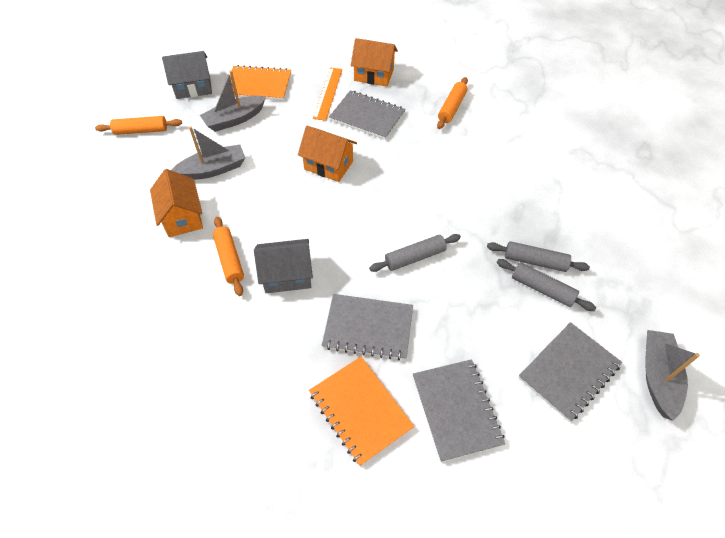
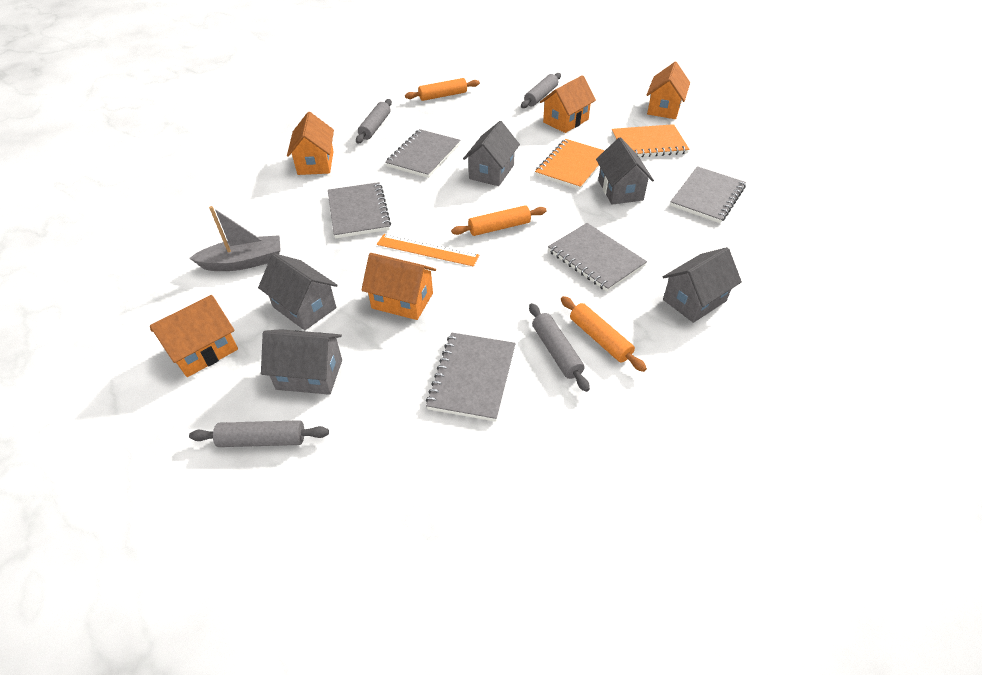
grey boat: 3 -> 1
grey house: 2 -> 5
grey notebook: 4 -> 5
grey rolling pin: 3 -> 4
orange house: 3 -> 5

